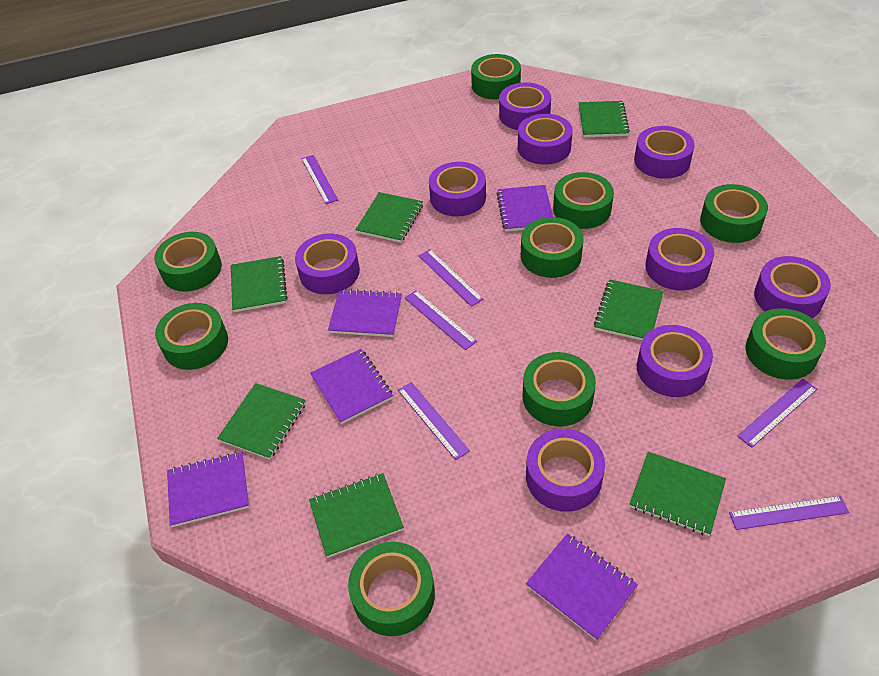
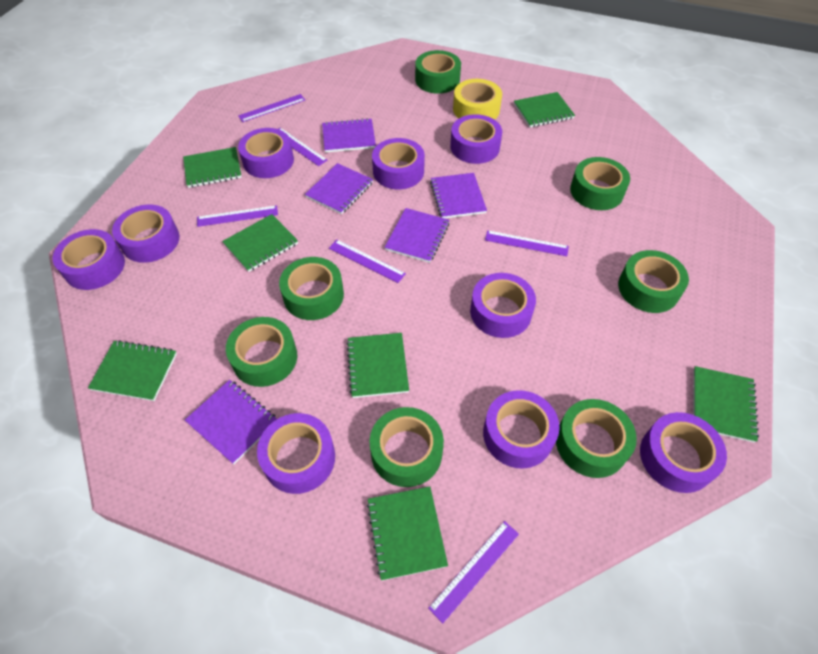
green tape: 9 -> 7
yellow tape: 0 -> 1

